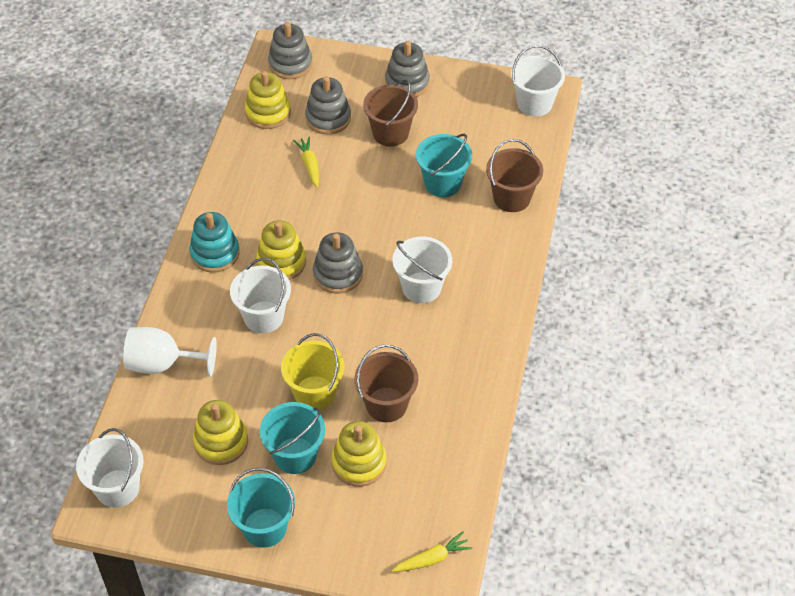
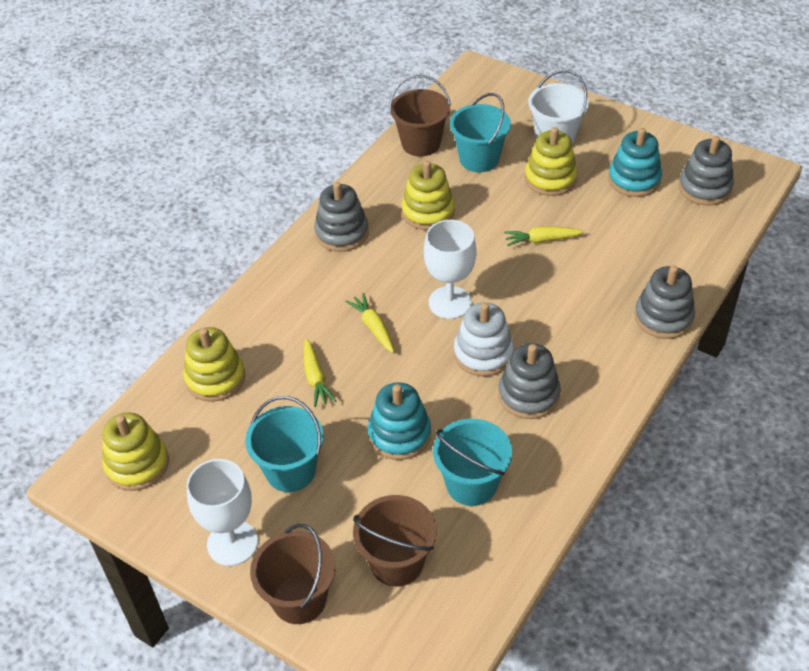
turquoise stacking toy: 1 -> 2
white bucket: 4 -> 1
white goblet: 1 -> 2
white stacking toy: 0 -> 1
yellow bucket: 1 -> 0
yellow carrot: 2 -> 3

